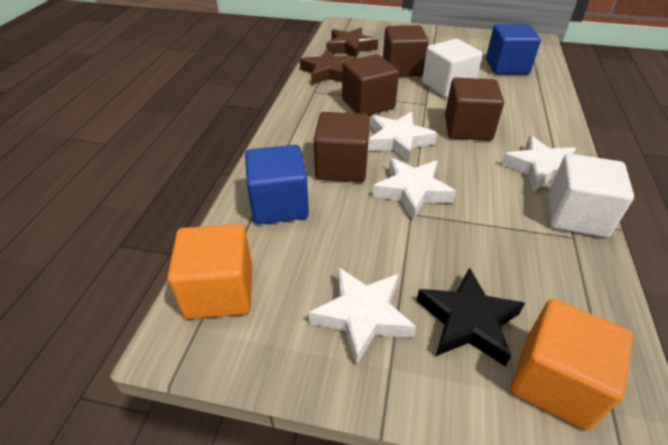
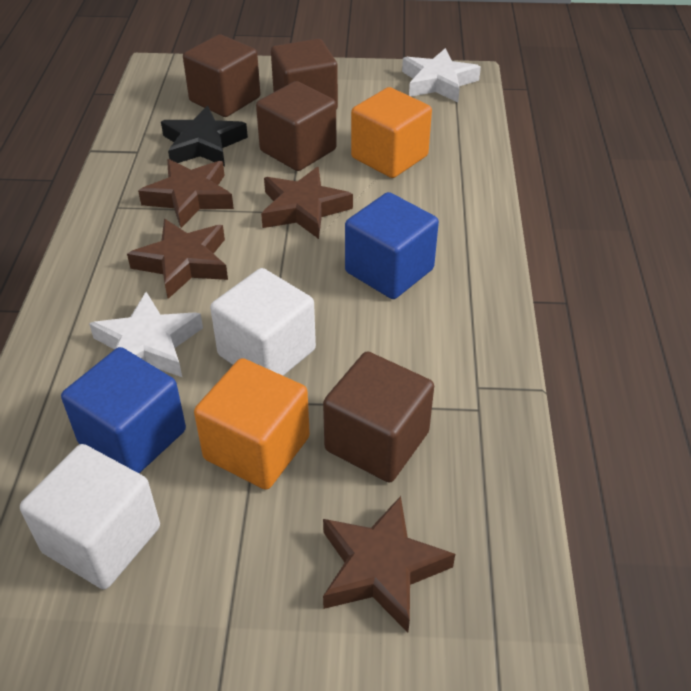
brown star: 2 -> 4
white star: 4 -> 2

